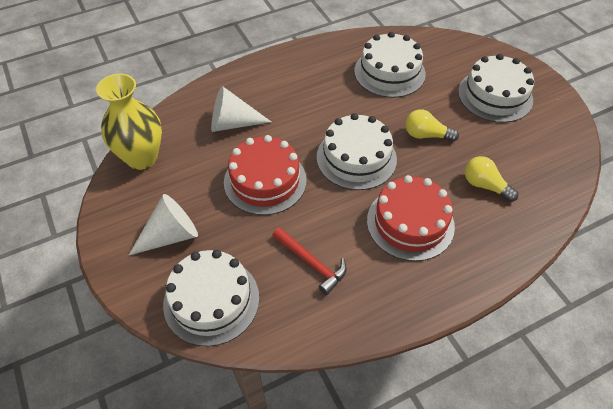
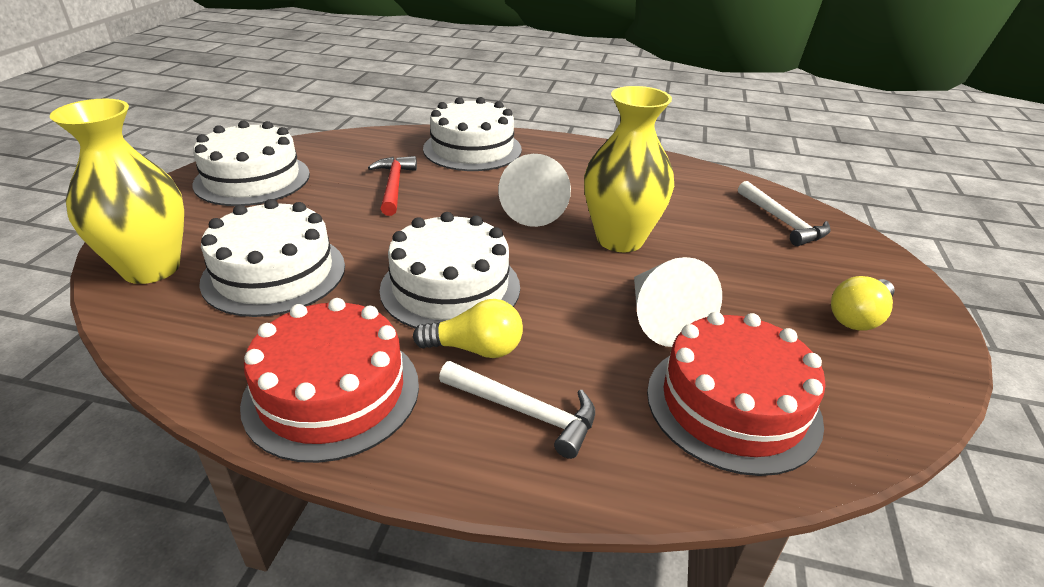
white hammer: 0 -> 2
yellow vase: 1 -> 2

